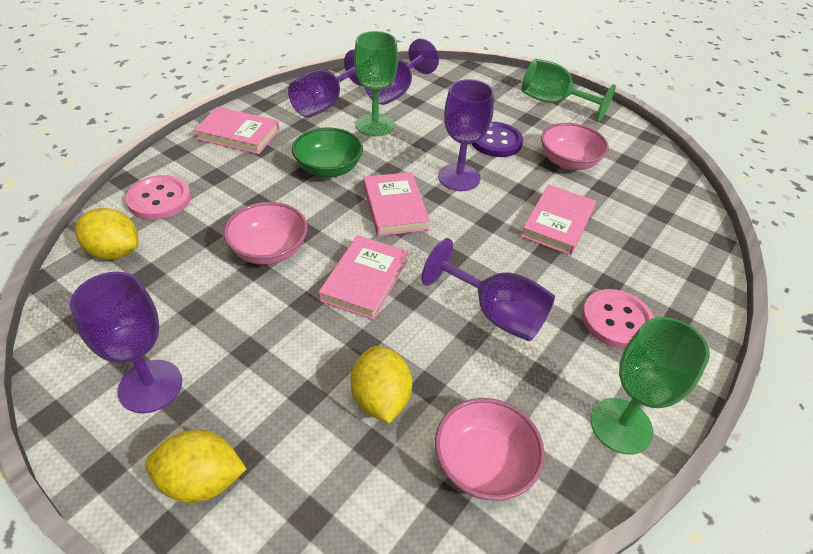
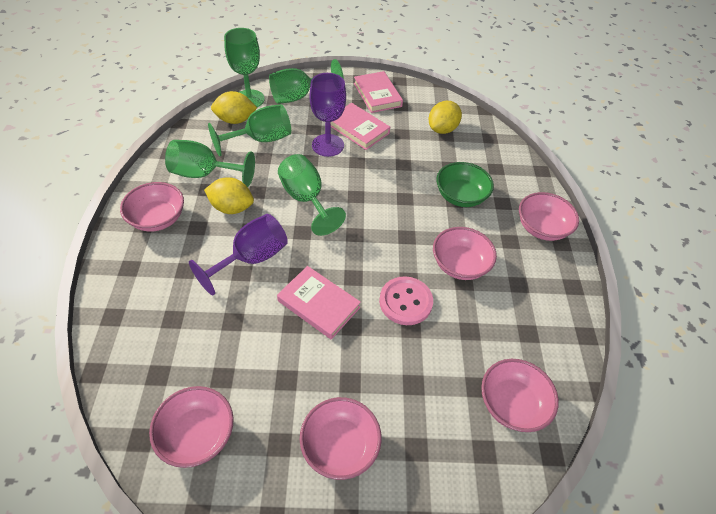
green goblet: 3 -> 5
pink book: 4 -> 3
pink bowl: 3 -> 6
pink button: 2 -> 1
purple button: 1 -> 0
purple goblet: 5 -> 2

